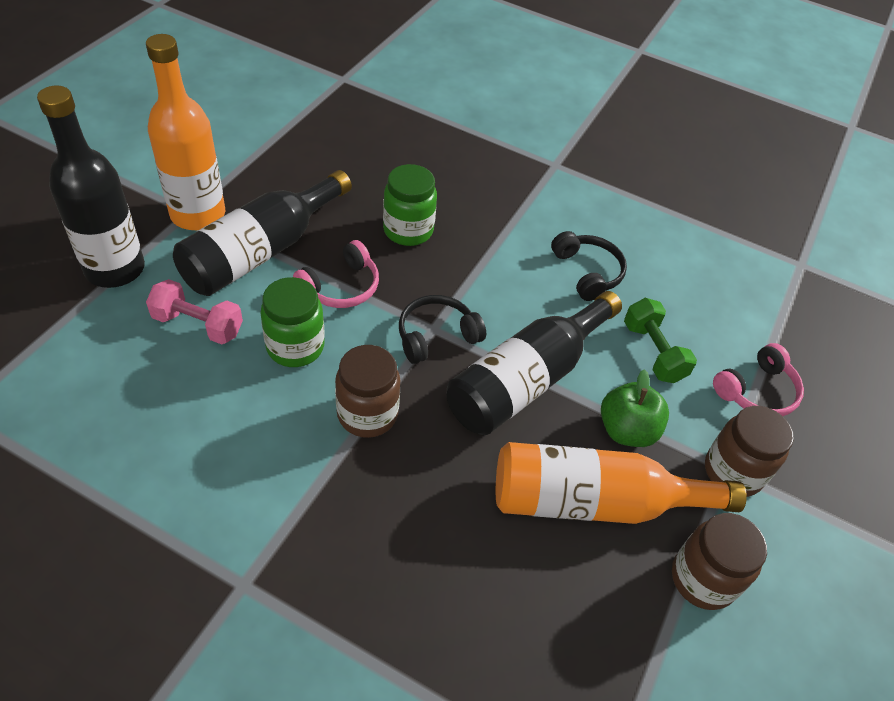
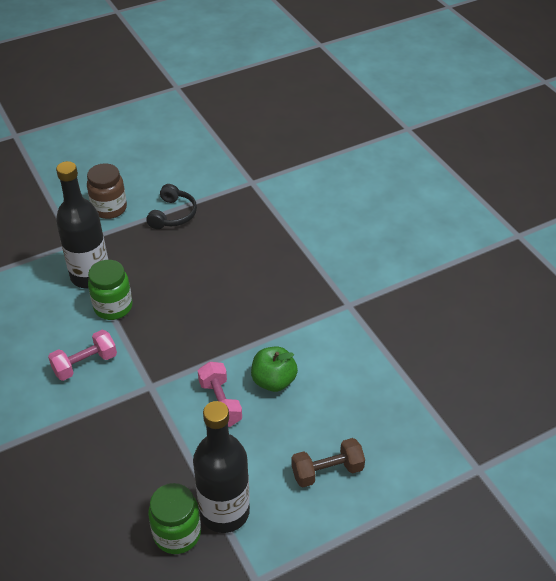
black bottle: 3 -> 2
black headphones: 2 -> 1
brown dumbbell: 0 -> 1
brown jar: 3 -> 1
green dumbbell: 1 -> 0
orange bottle: 2 -> 0
pink dumbbell: 1 -> 2
pink headphones: 2 -> 0

